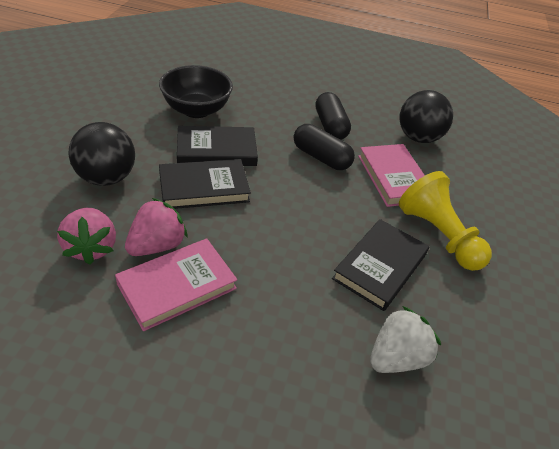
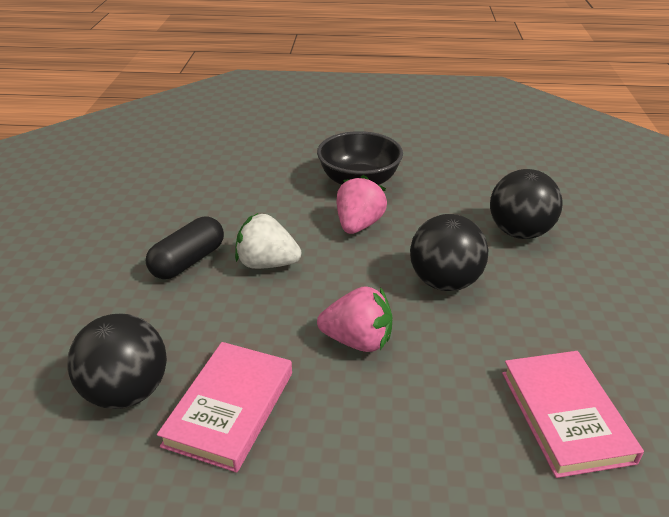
black ball: 2 -> 3
black book: 3 -> 0
black capsule: 2 -> 1
yellow pawn: 1 -> 0

